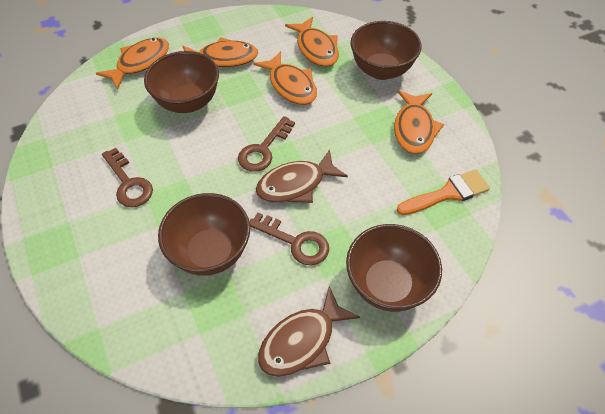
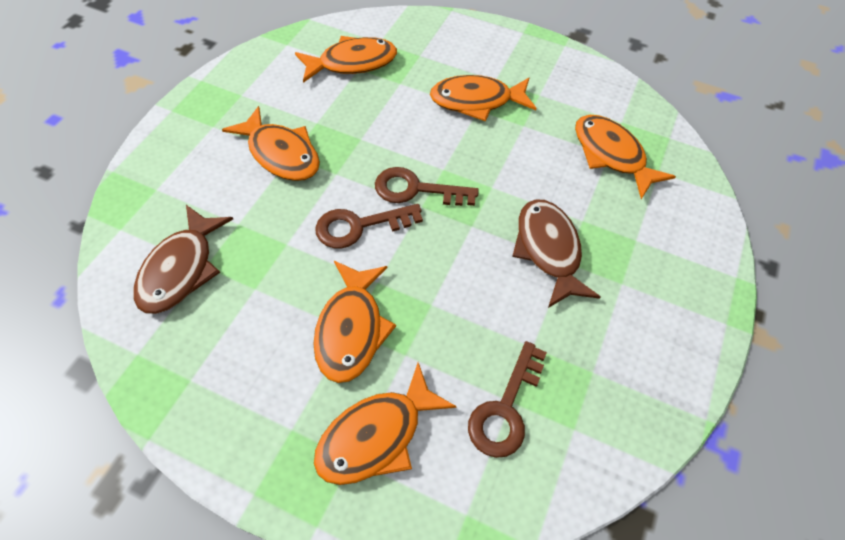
brown bowl: 4 -> 0
orange brush: 1 -> 0
orange fish: 5 -> 6

